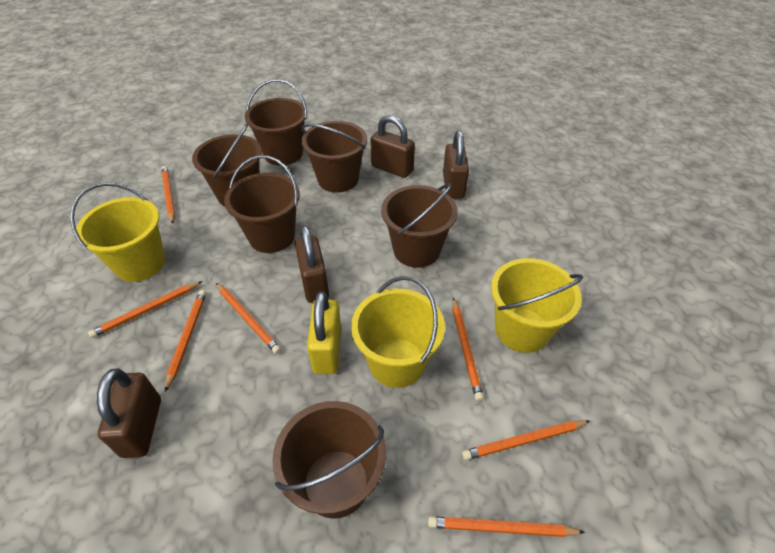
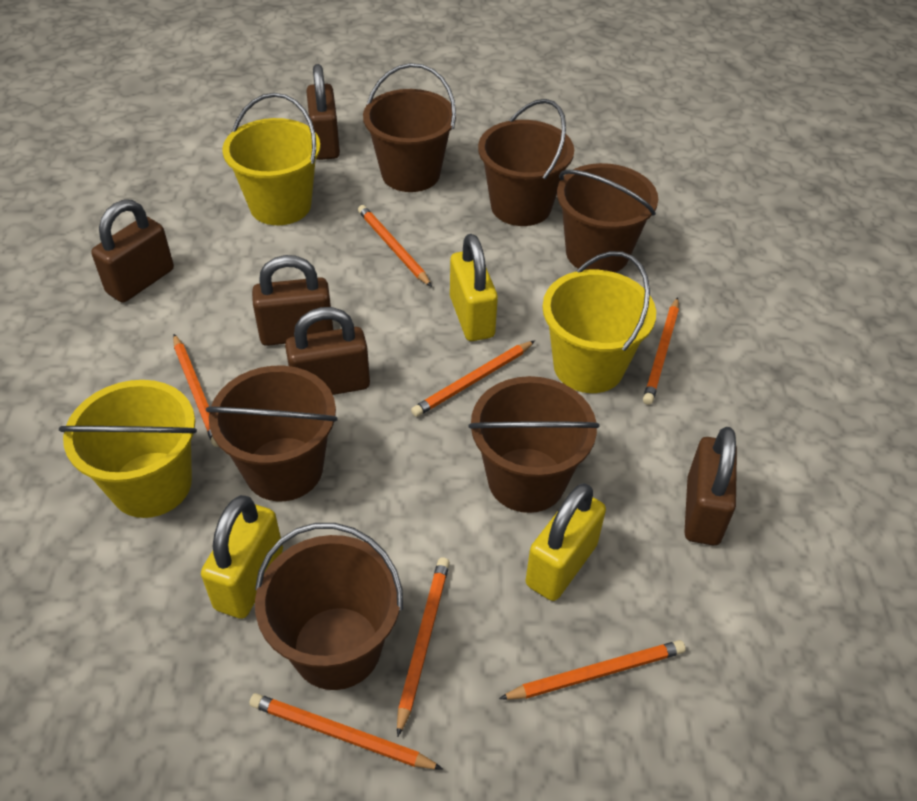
brown padlock: 4 -> 5
yellow padlock: 1 -> 3

